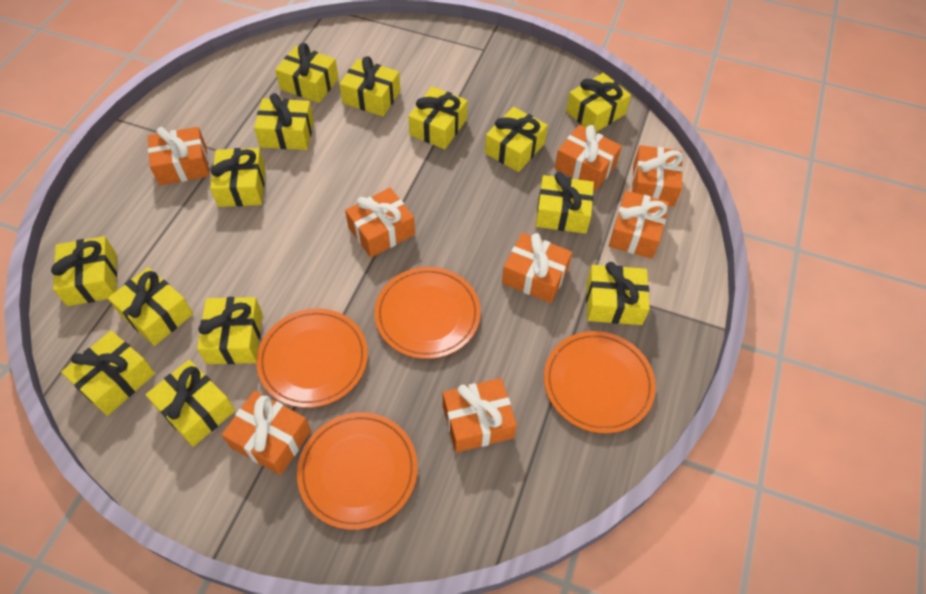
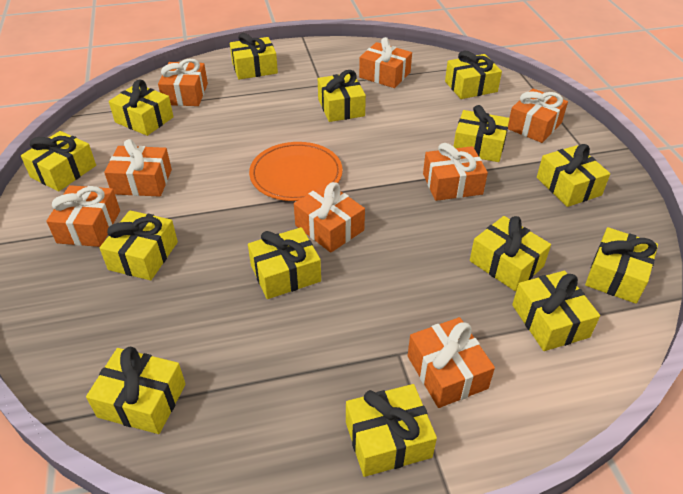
orange plate: 4 -> 1

